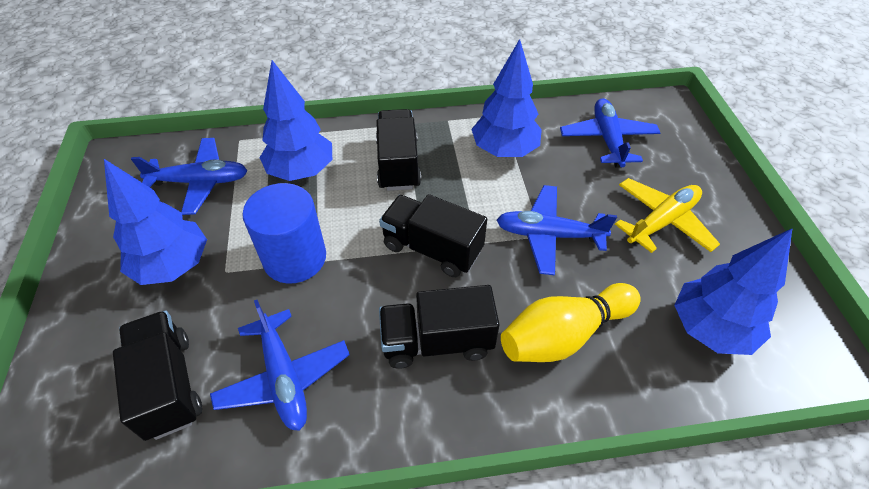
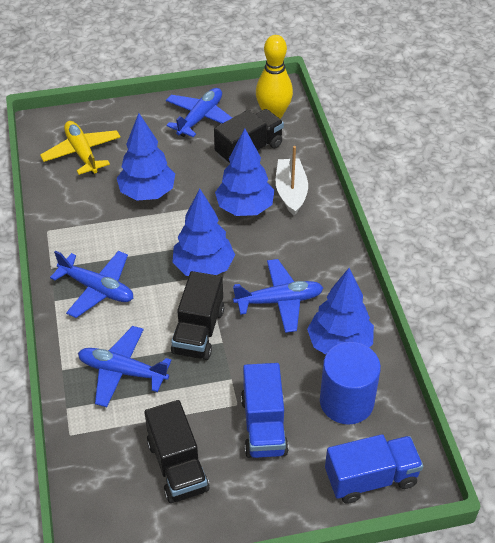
black truck: 4 -> 3
blue truck: 0 -> 2
white boat: 0 -> 1

